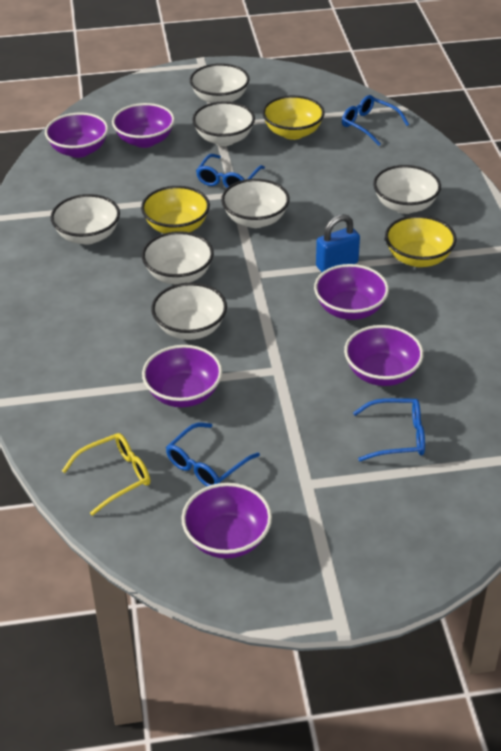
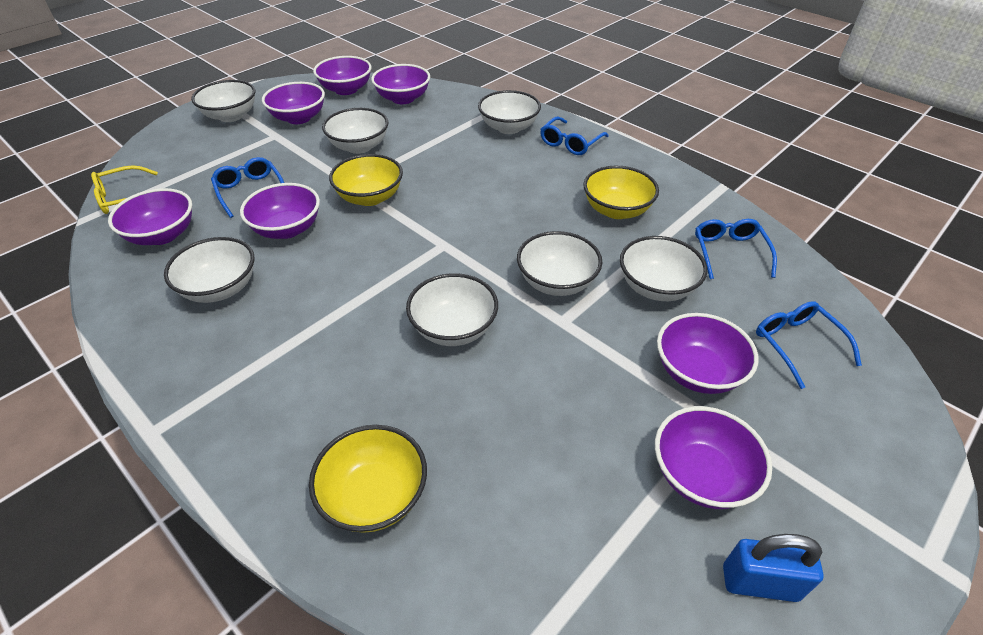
purple bowl: 6 -> 7

